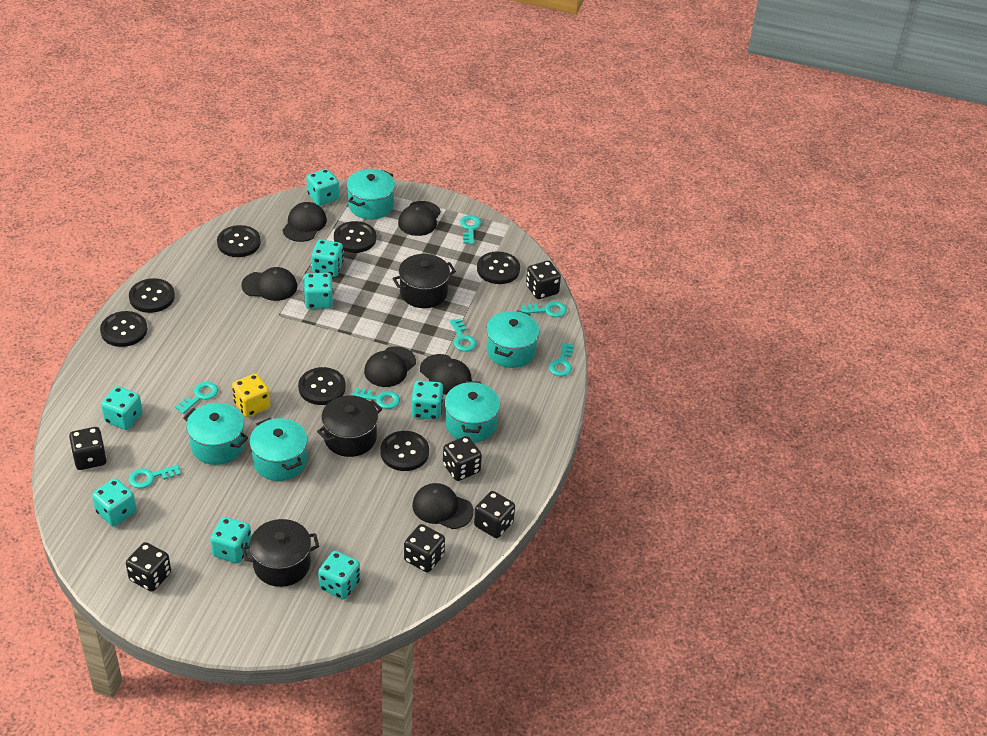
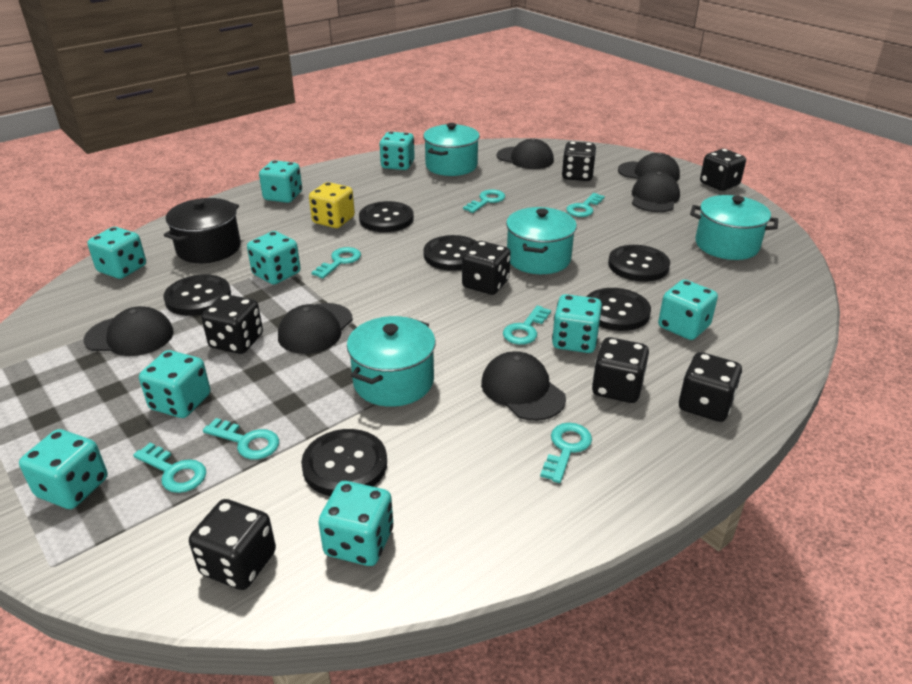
black button: 7 -> 6
black dice: 6 -> 7
black pot: 3 -> 1
turquoise dice: 8 -> 9
turquoise pot: 5 -> 4

